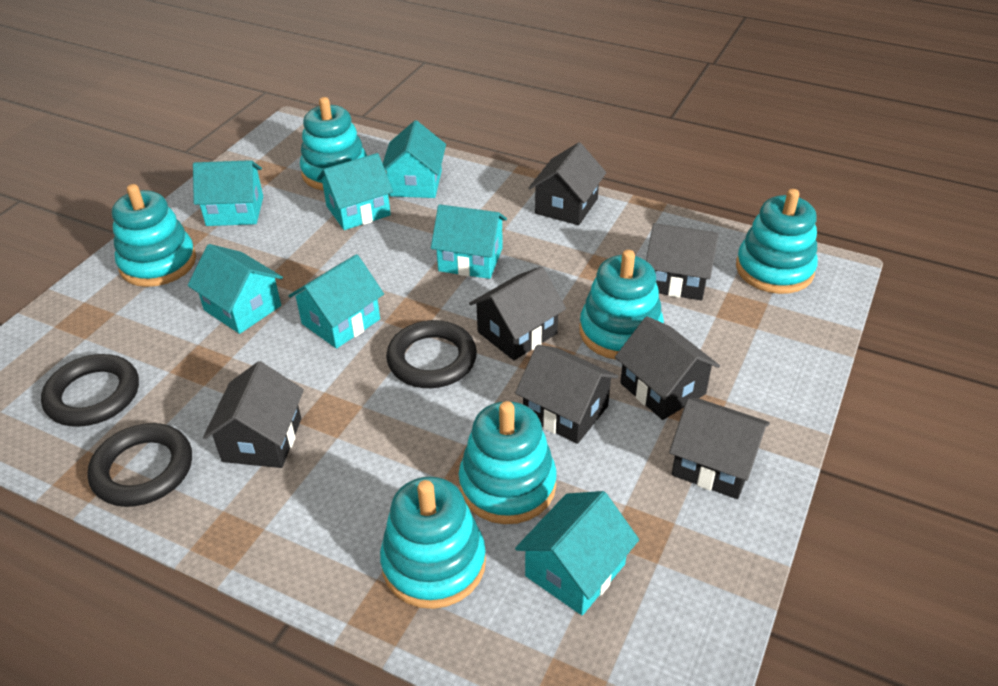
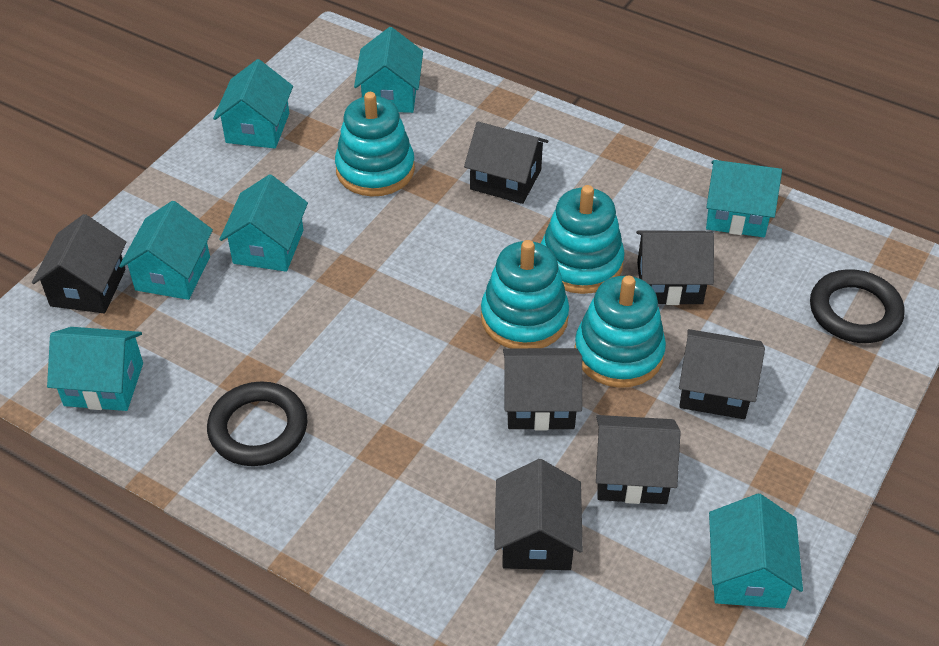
black ring: 3 -> 2
turquoise stacking toy: 6 -> 4

